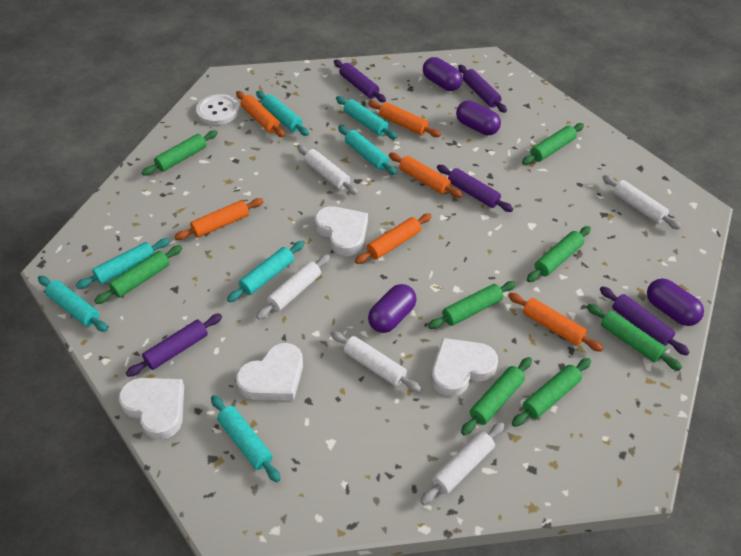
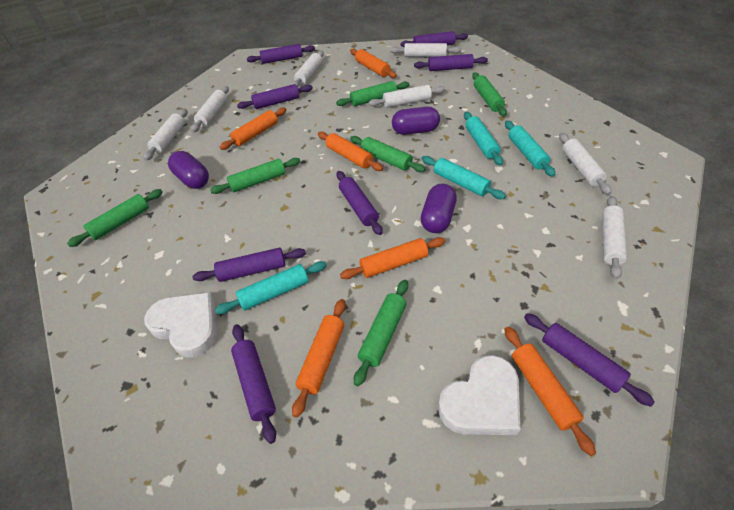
green rolling pin: 8 -> 6
purple capsule: 4 -> 3
purple rolling pin: 5 -> 8
turquoise rolling pin: 7 -> 4
white button: 1 -> 0
white heart: 4 -> 2
white rolling pin: 5 -> 7

